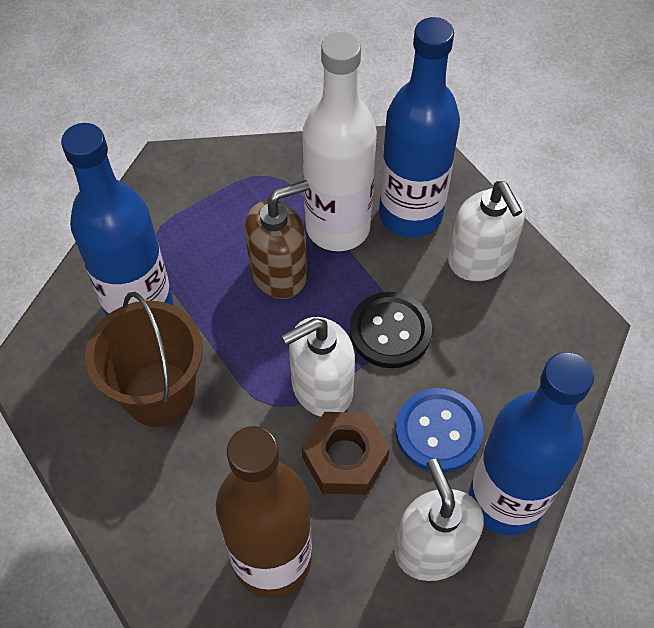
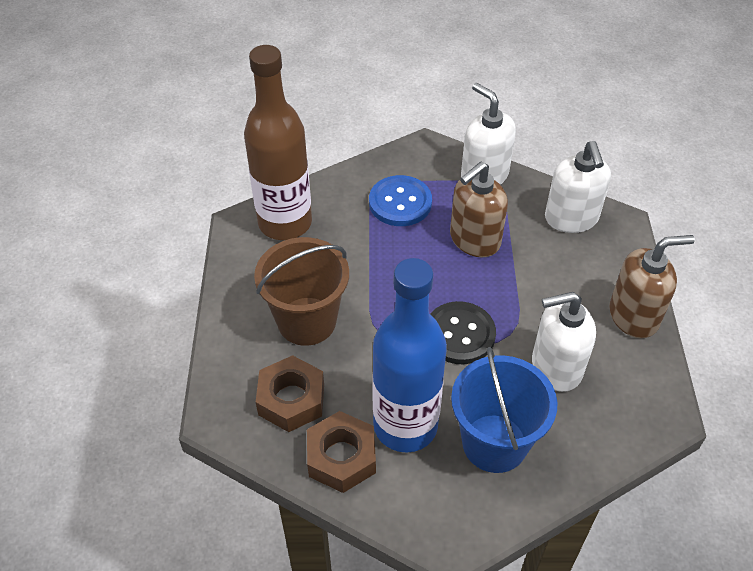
blue bottle: 3 -> 1
blue bucket: 0 -> 1
brown nut: 1 -> 2
brown soap dispenser: 1 -> 2
white bottle: 1 -> 0

